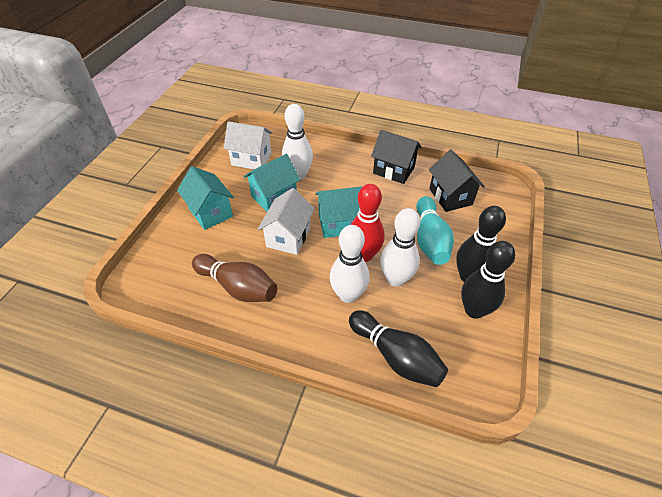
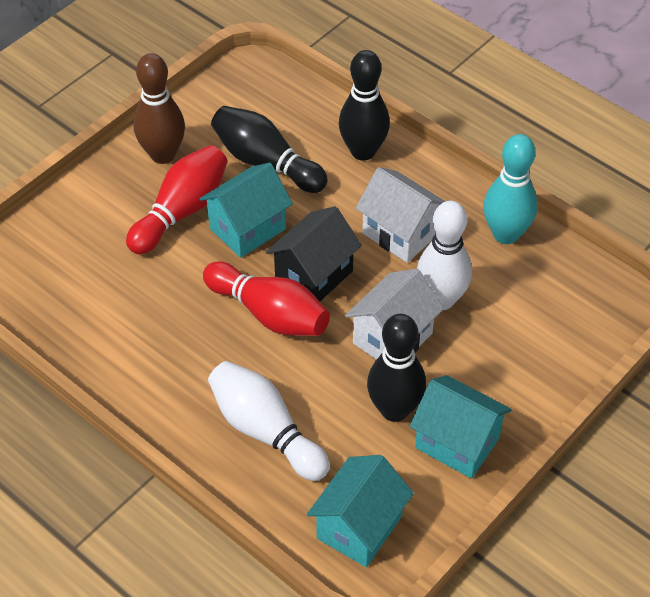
black house: 2 -> 1
red bowling pin: 1 -> 2
white bowling pin: 3 -> 2

